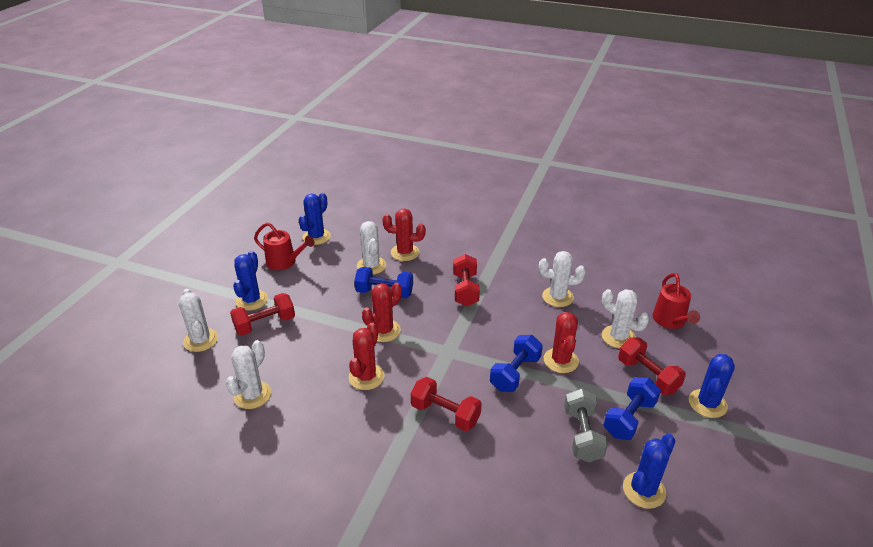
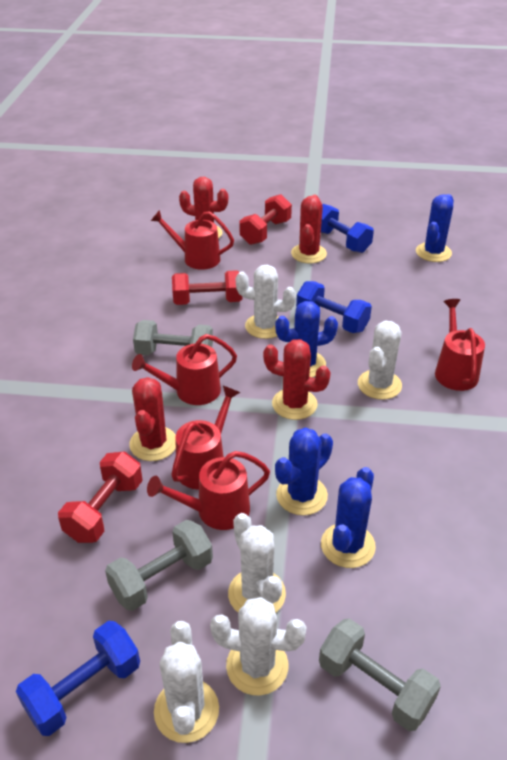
grey dumbbell: 1 -> 3
red dumbbell: 4 -> 3
red watering can: 2 -> 5

